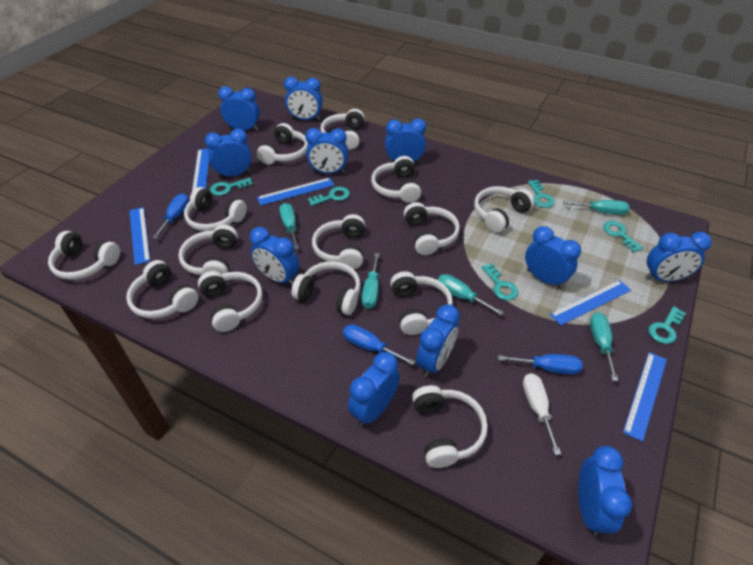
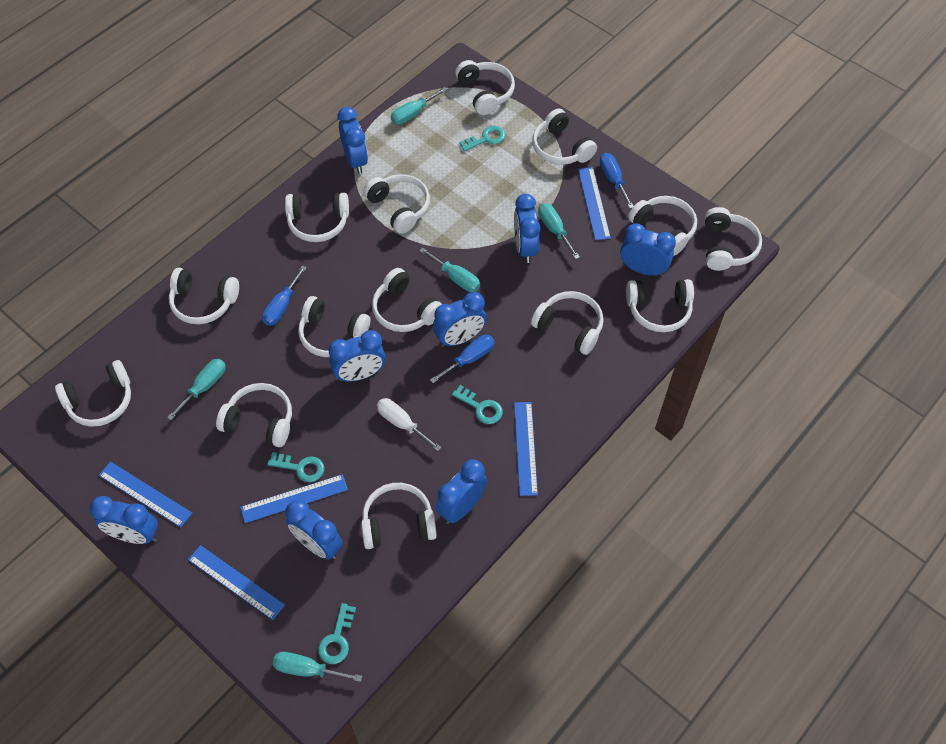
blue clock: 11 -> 8
turquoise key: 6 -> 4

